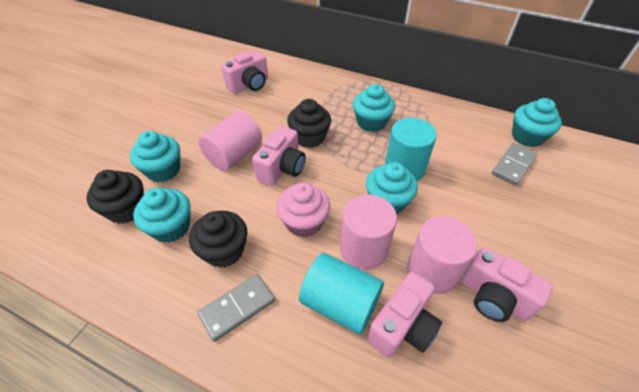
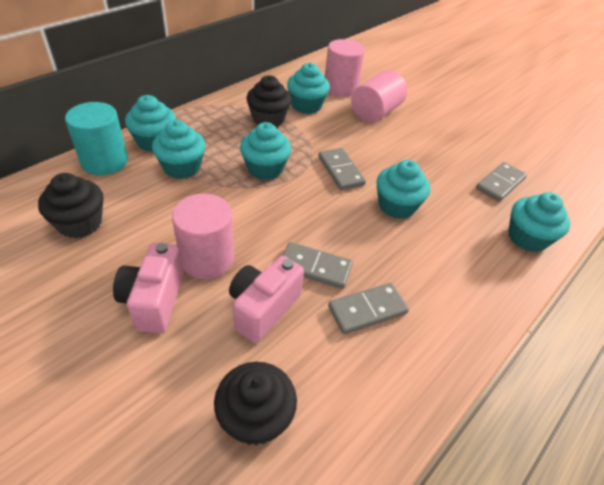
grey domino: 2 -> 4
pink camera: 4 -> 2
pink cupcake: 1 -> 0
turquoise cupcake: 5 -> 6
turquoise cylinder: 2 -> 1

